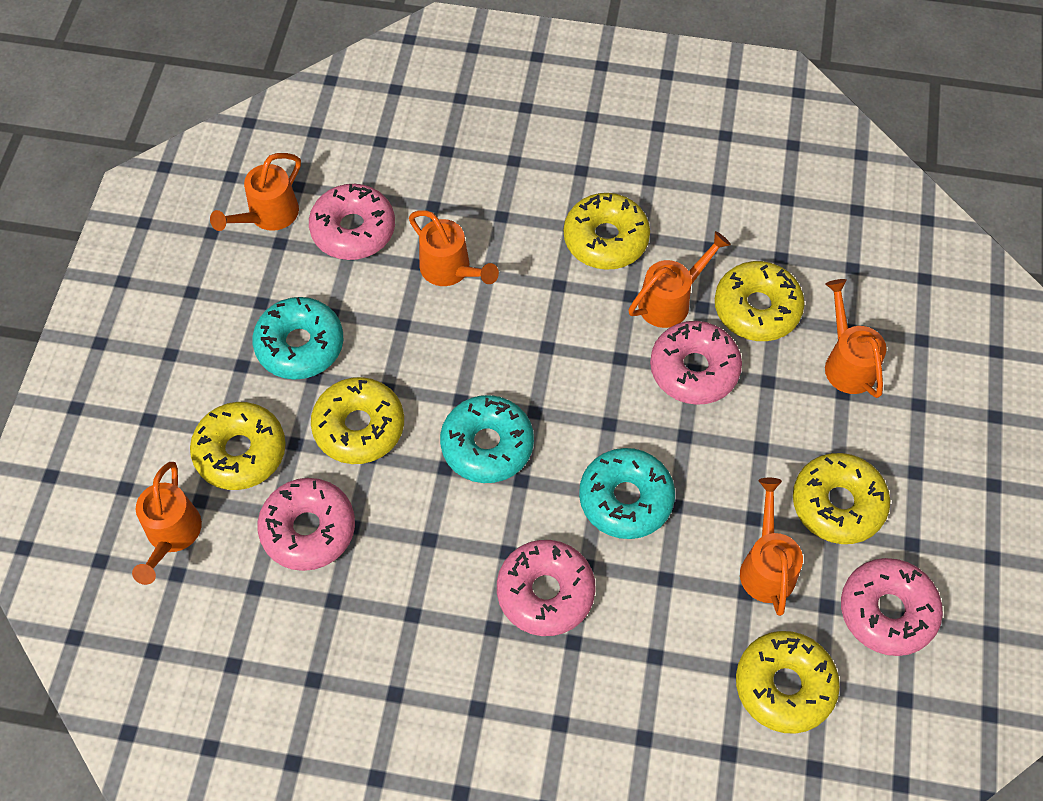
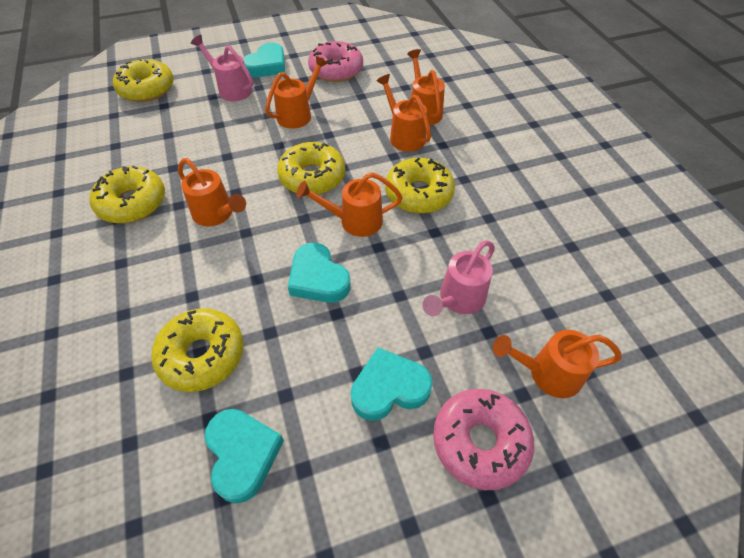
pink donut: 5 -> 2
pink watering can: 0 -> 2
turquoise donut: 3 -> 0
turquoise heart: 0 -> 4
yellow donut: 6 -> 5

